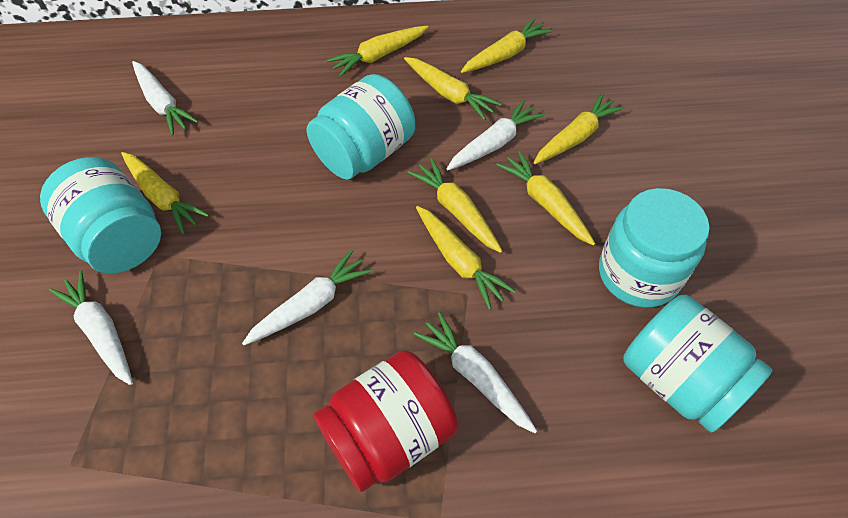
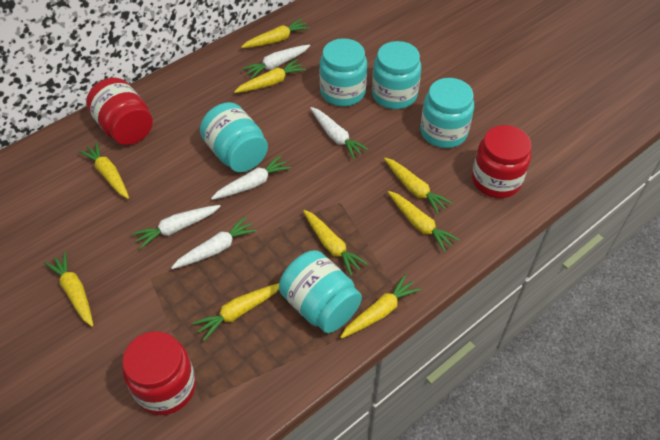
red jar: 1 -> 3
turquoise jar: 4 -> 5
yellow carrot: 8 -> 9

